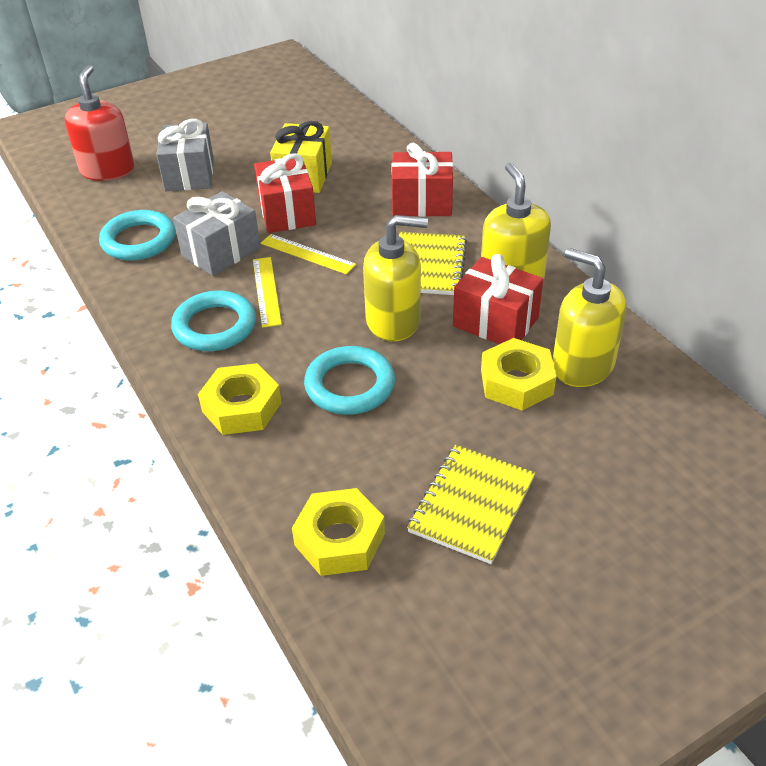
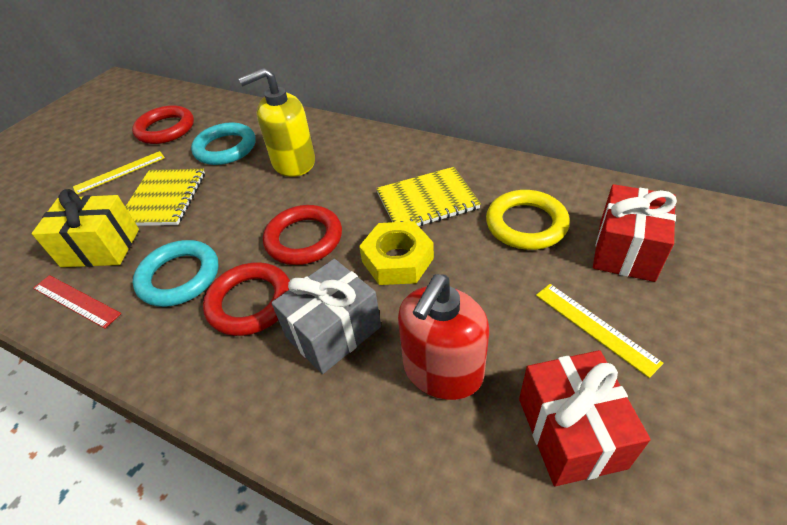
grey gift: 2 -> 1
red gift: 3 -> 2
red ring: 0 -> 3
red ruler: 0 -> 1
turquoise ring: 3 -> 2
yellow nut: 3 -> 1
yellow ring: 0 -> 1
yellow soap dispenser: 3 -> 1

